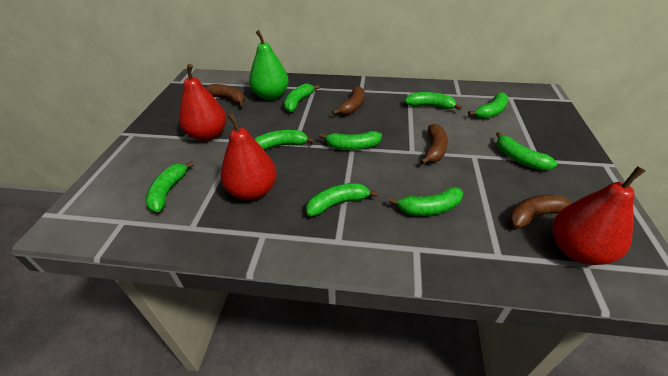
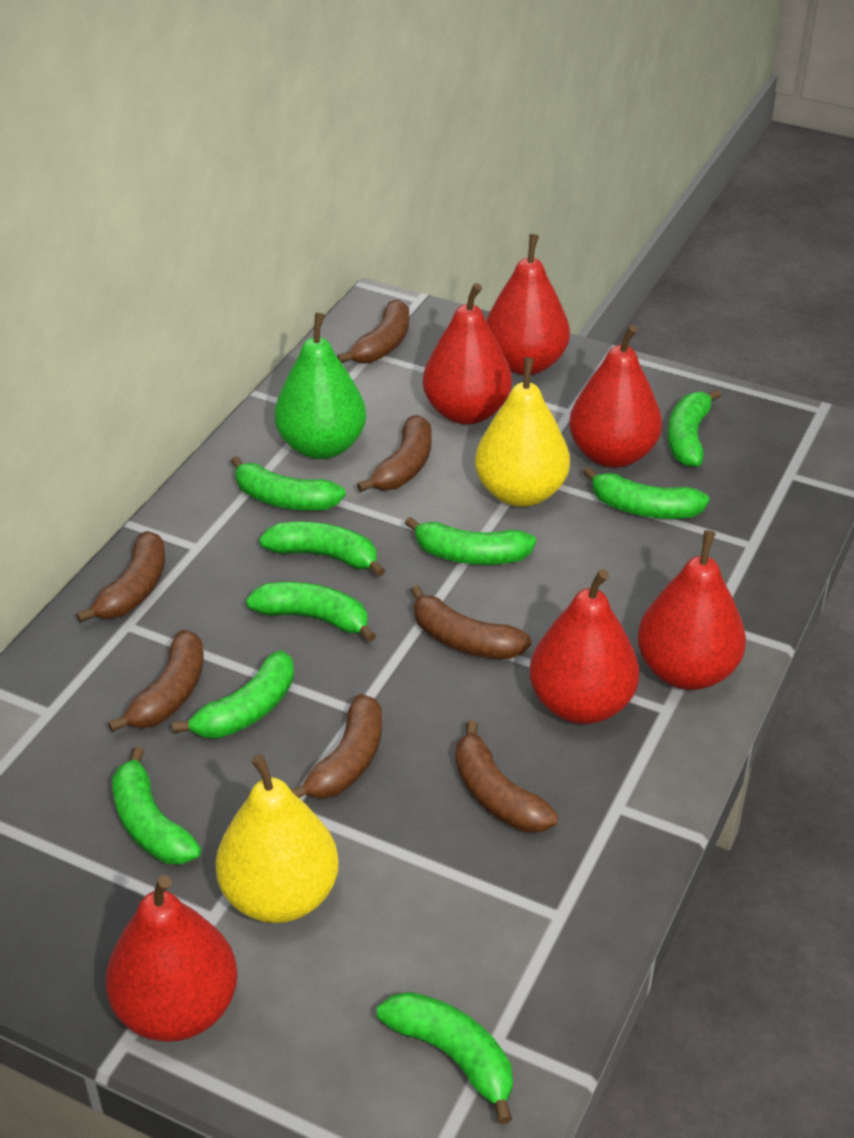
brown banana: 4 -> 7
red pear: 3 -> 6
yellow pear: 0 -> 2

